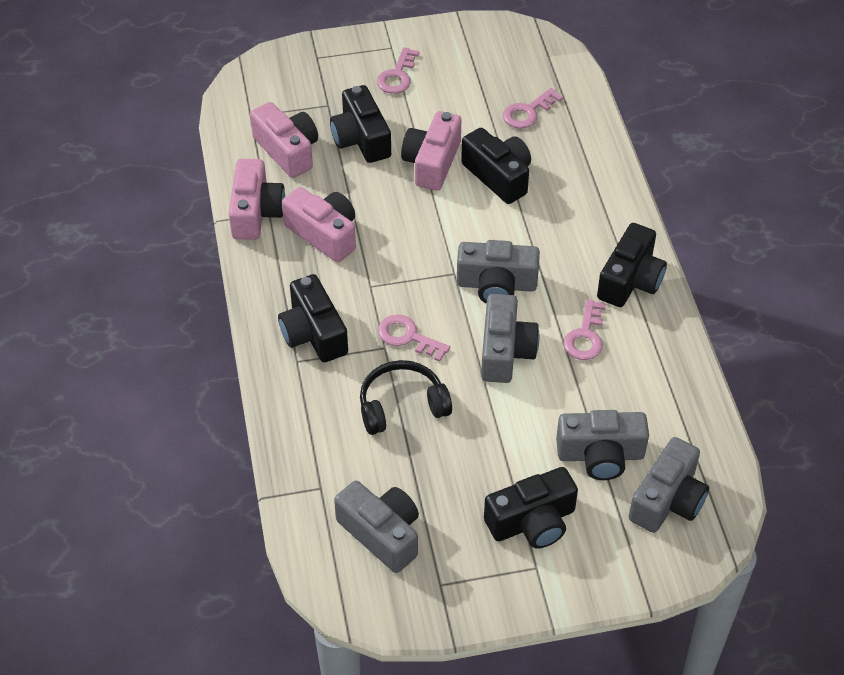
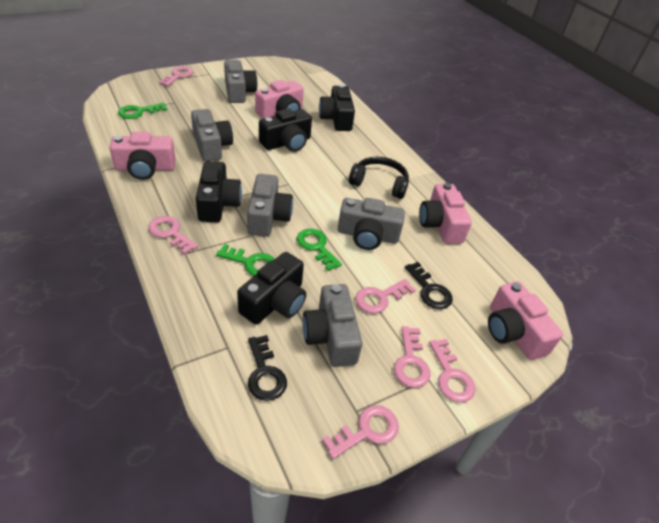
black camera: 5 -> 4
black key: 0 -> 2
green key: 0 -> 3
pink key: 4 -> 6

